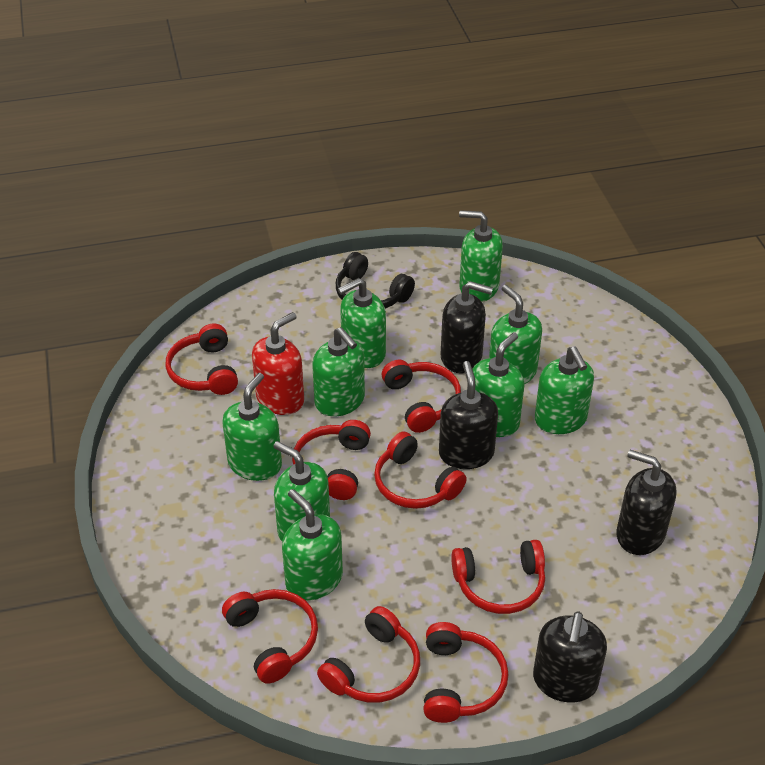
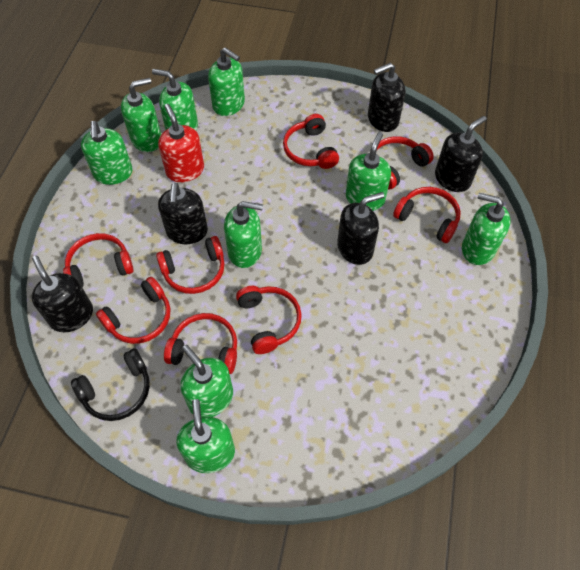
black soap dispenser: 4 -> 5

